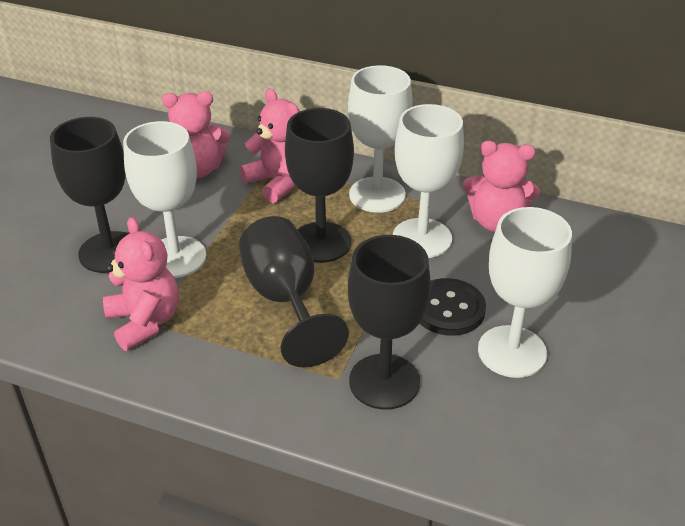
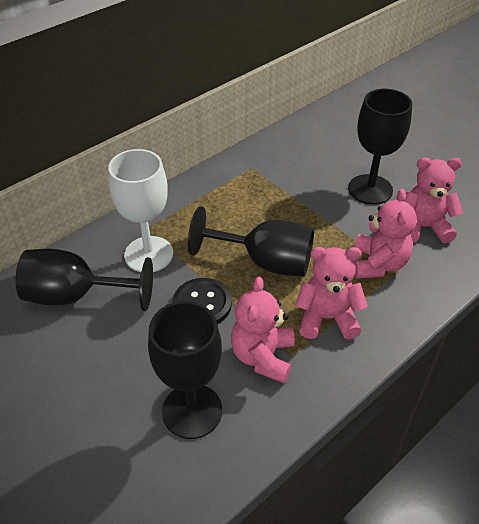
white goblet: 4 -> 1

